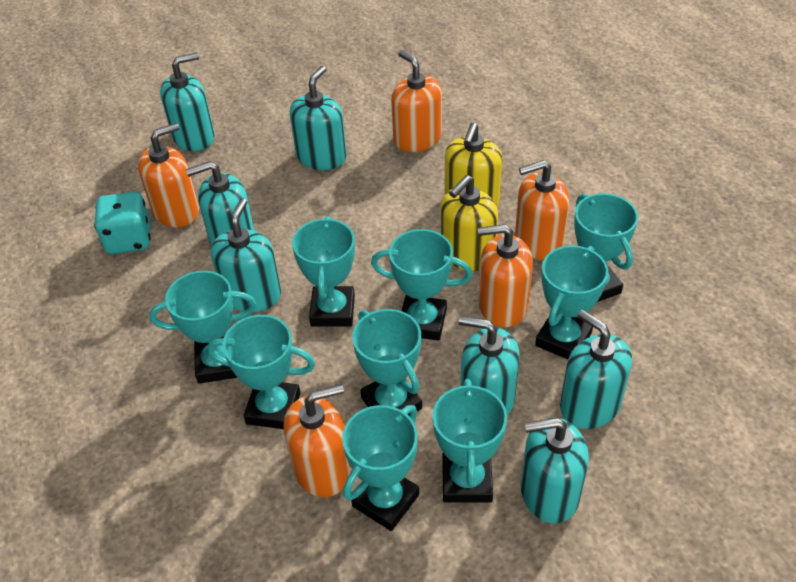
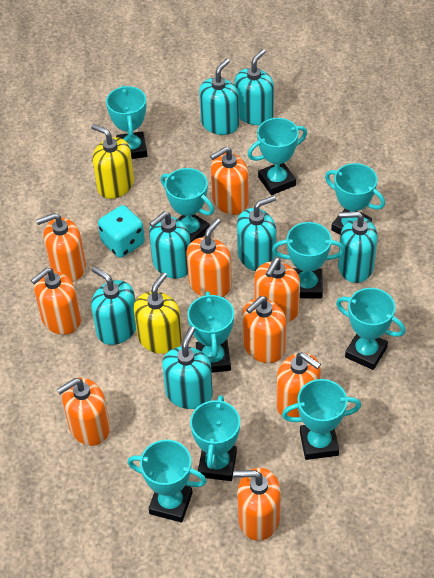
orange soap dispenser: 5 -> 9
turquoise trophy: 9 -> 10

